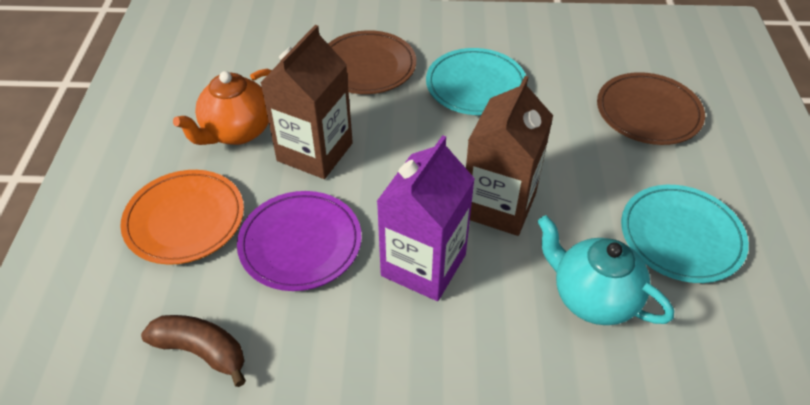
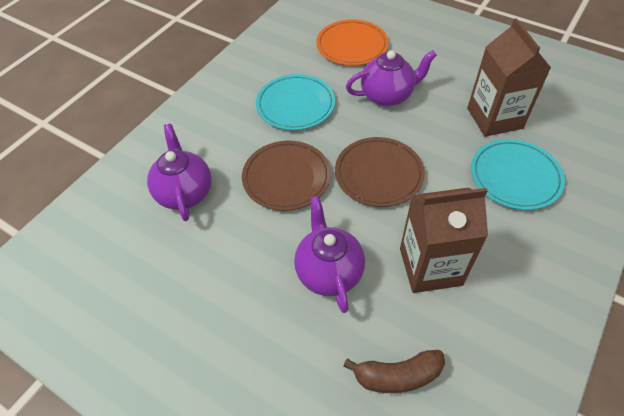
orange teapot: 1 -> 0
purple carton: 1 -> 0
purple plate: 1 -> 0
purple teapot: 0 -> 3
turquoise teapot: 1 -> 0

